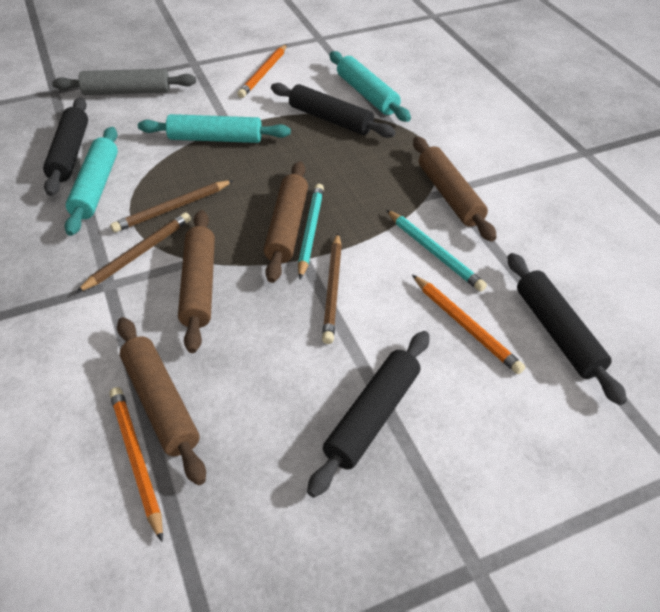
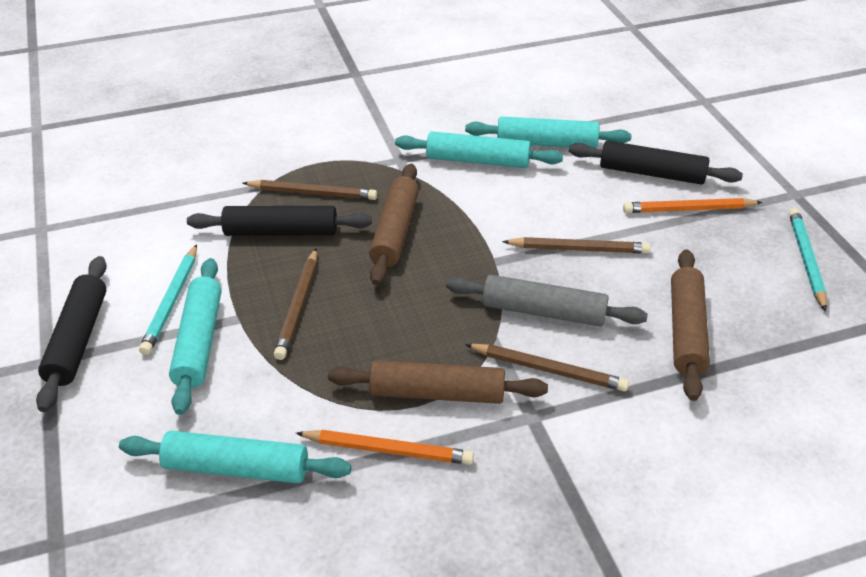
black rolling pin: 4 -> 3
brown pencil: 3 -> 4
brown rolling pin: 4 -> 3
orange pencil: 3 -> 2
turquoise rolling pin: 3 -> 4

